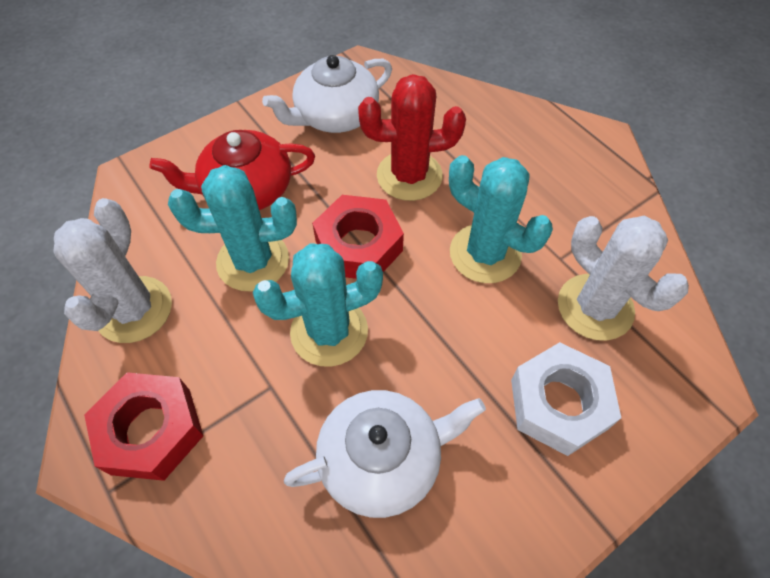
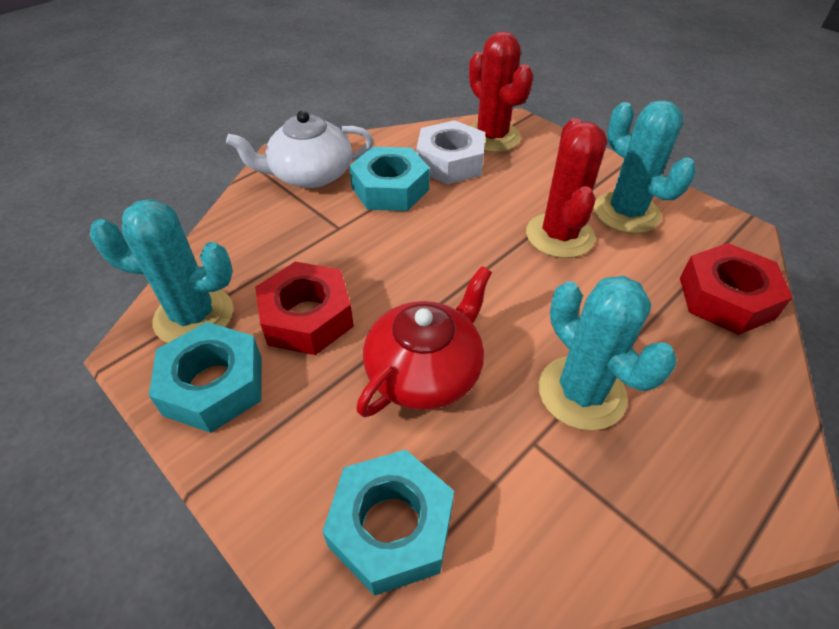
red cactus: 1 -> 2
turquoise nut: 0 -> 3
white cactus: 2 -> 0
white teapot: 2 -> 1

